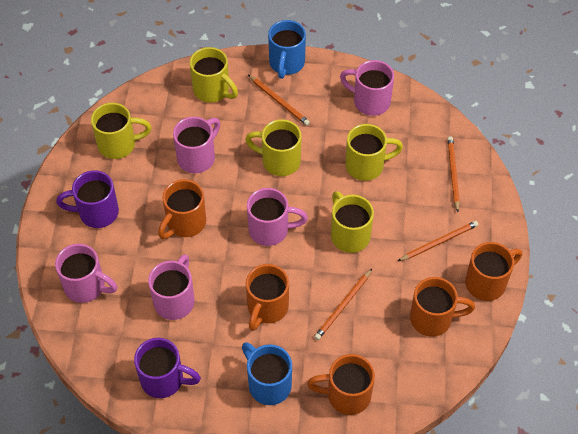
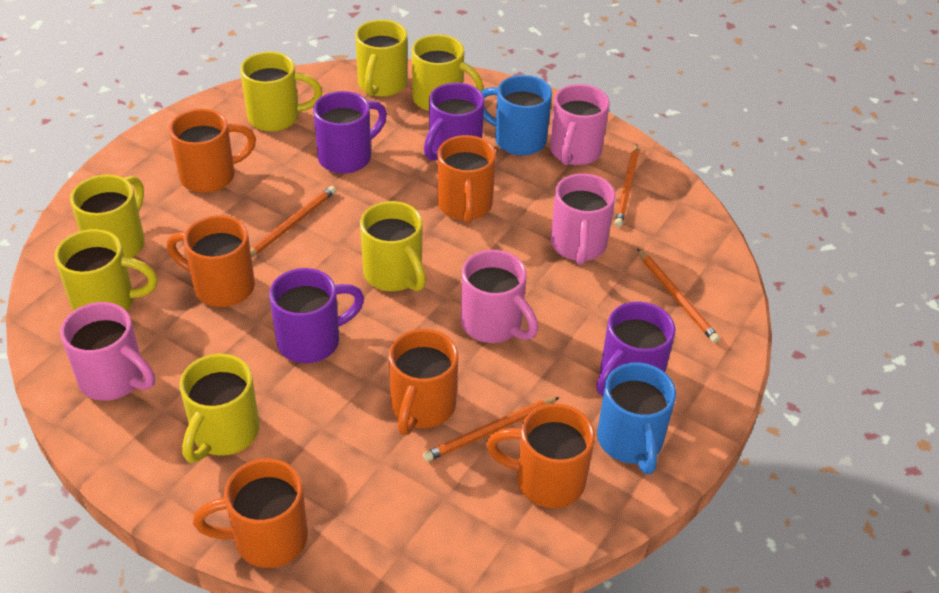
orange mug: 5 -> 6
pink mug: 5 -> 4
purple mug: 2 -> 4
yellow mug: 5 -> 7

